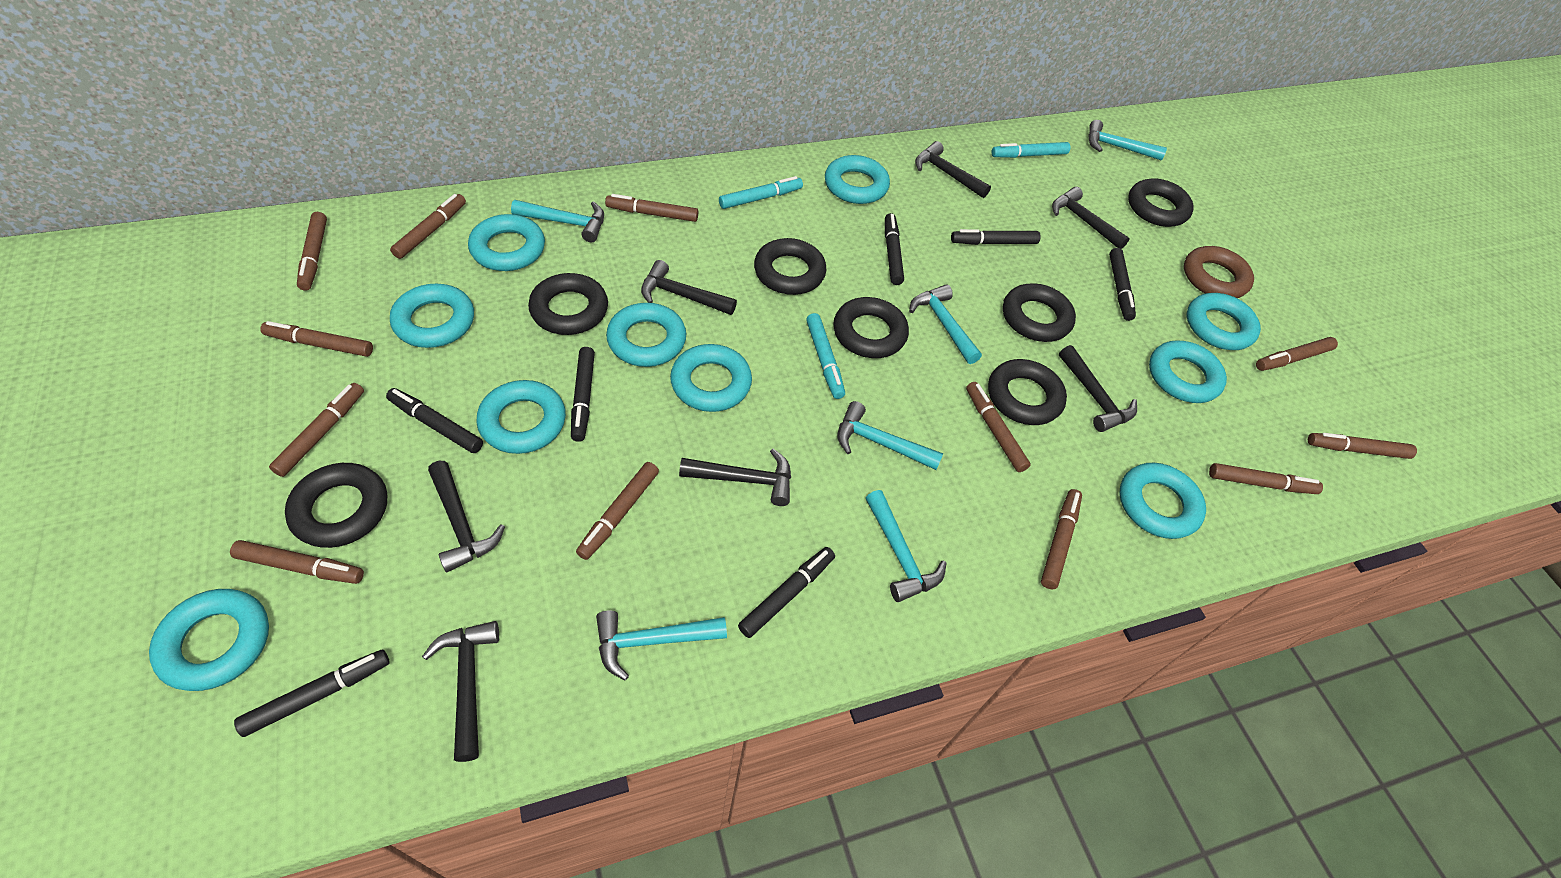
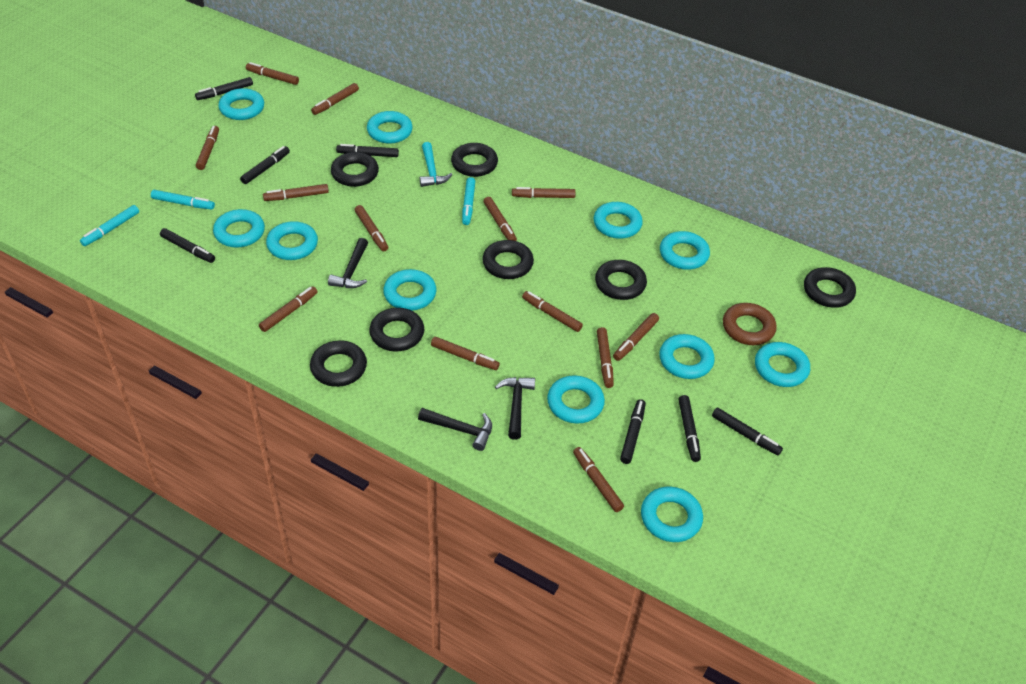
black hammer: 7 -> 3
brown marker: 12 -> 13
turquoise hammer: 6 -> 1
turquoise ring: 10 -> 11

